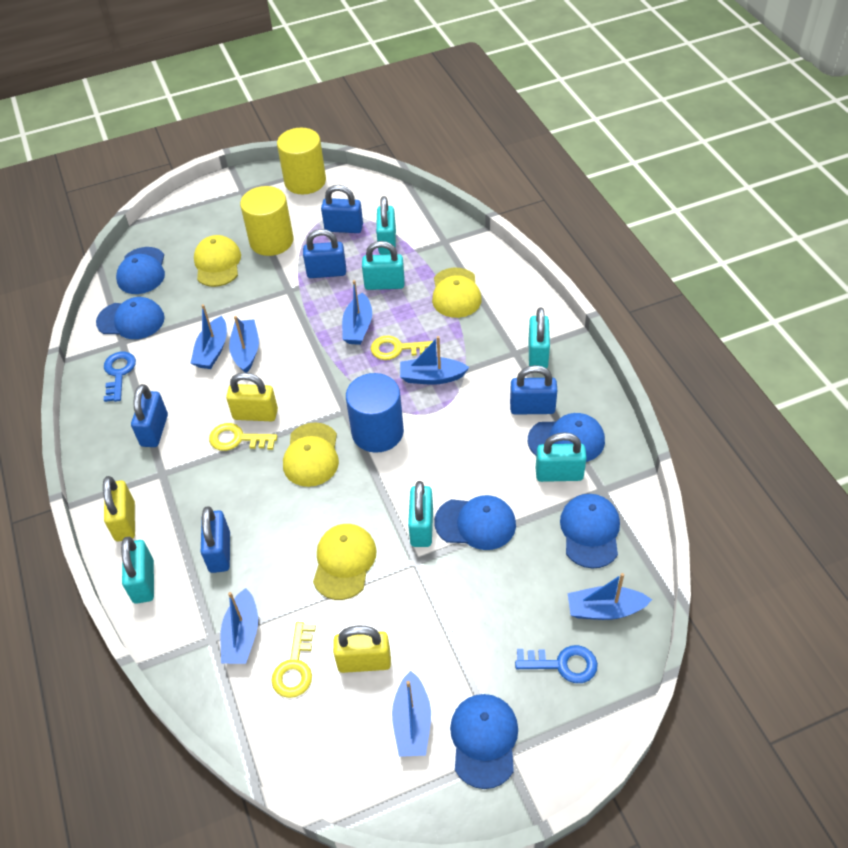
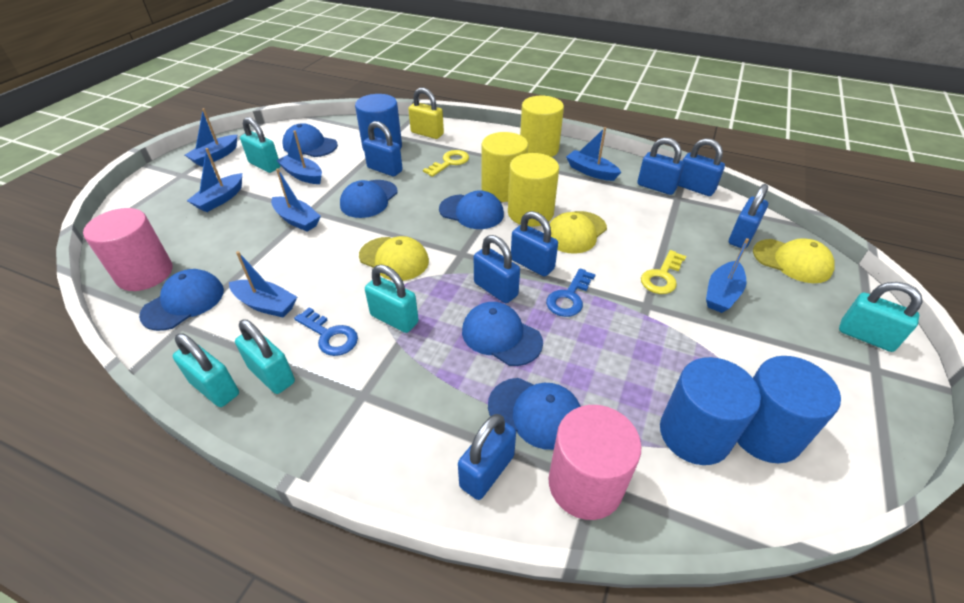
blue cylinder: 1 -> 3
blue padlock: 5 -> 7
pink cylinder: 0 -> 2
turquoise padlock: 6 -> 5
yellow cap: 4 -> 3
yellow cylinder: 2 -> 3
yellow key: 3 -> 2
yellow padlock: 3 -> 1

